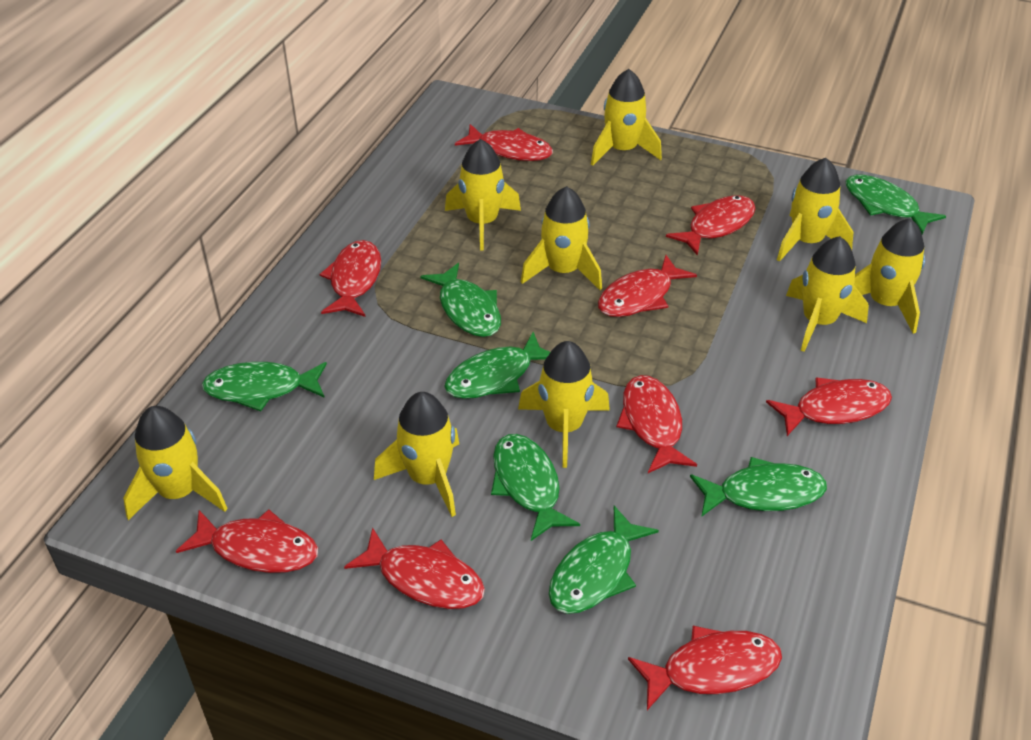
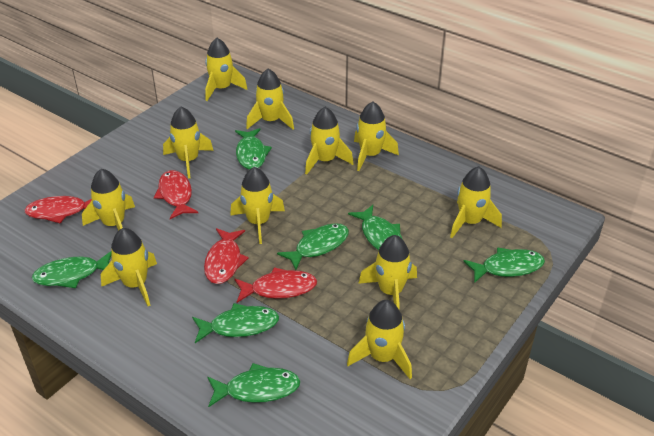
red fish: 9 -> 4
yellow rocket: 9 -> 11

